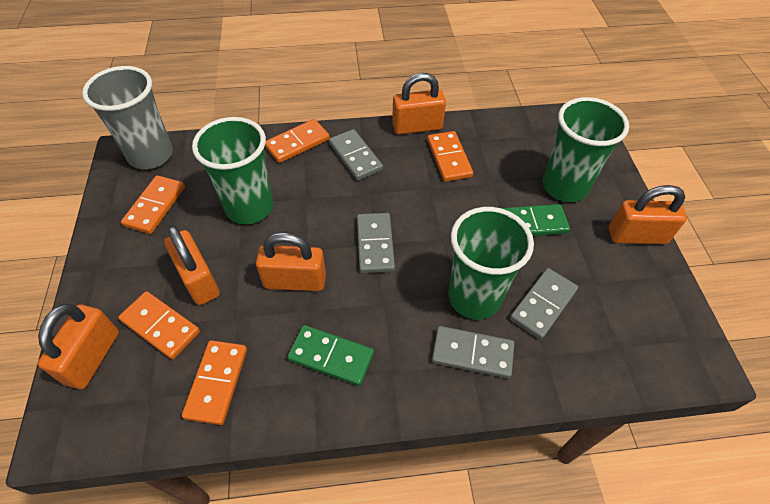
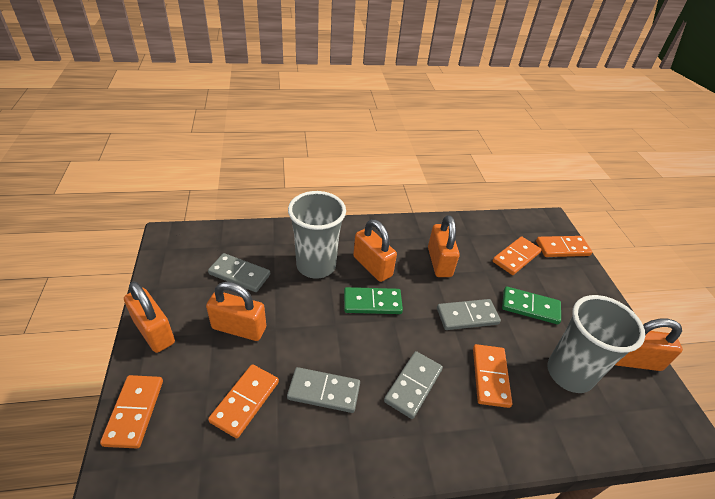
green cup: 3 -> 0
grey cup: 1 -> 2

